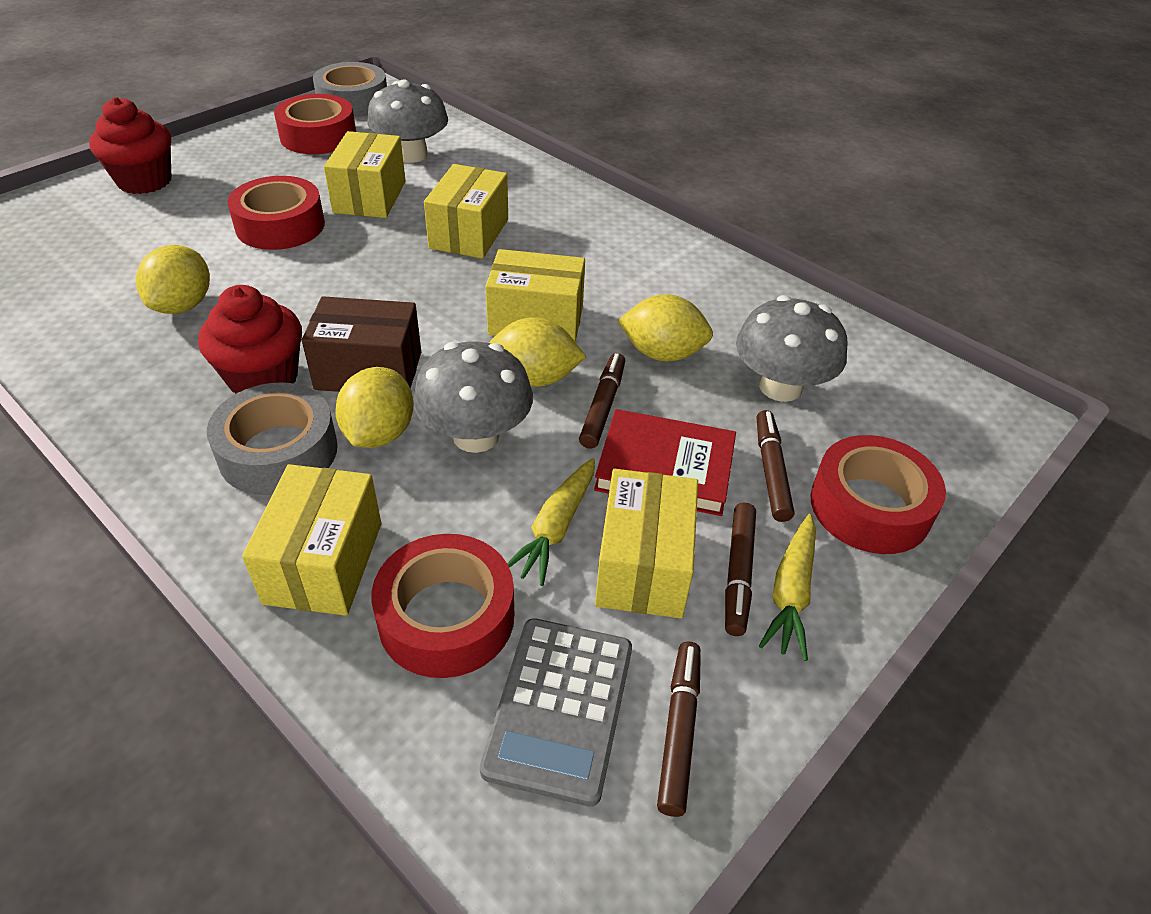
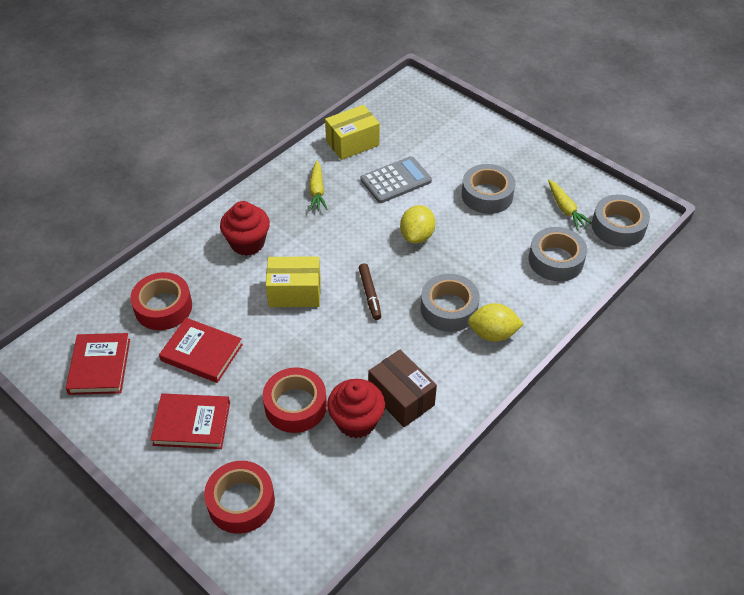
brown marker: 4 -> 1
grey mushroom: 3 -> 0
grey tape: 2 -> 4
red book: 1 -> 3
red tape: 4 -> 3
yellow box: 5 -> 2
yellow lemon: 4 -> 2

